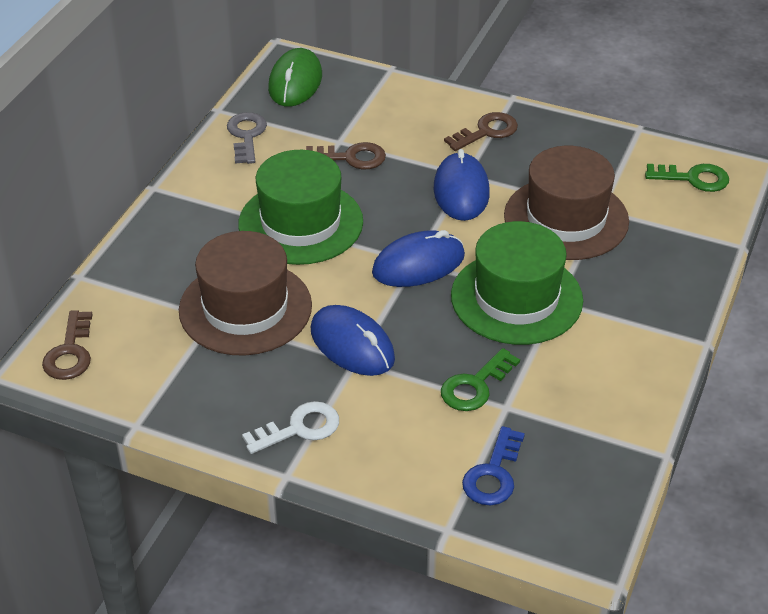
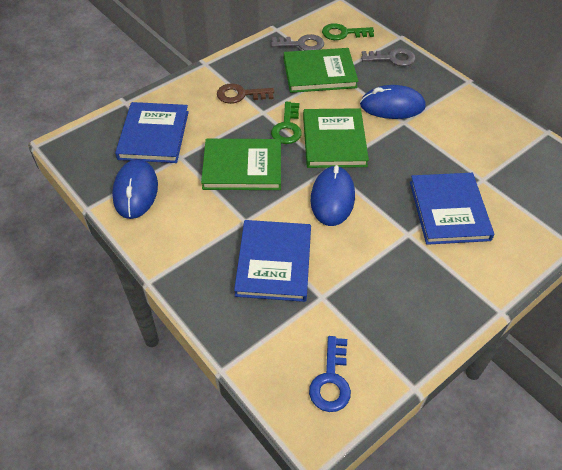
blue book: 0 -> 3
brown hat: 2 -> 0
brown key: 3 -> 1
green book: 0 -> 3
green hat: 2 -> 0
green mouse: 1 -> 0
grey key: 1 -> 2
white key: 1 -> 0

